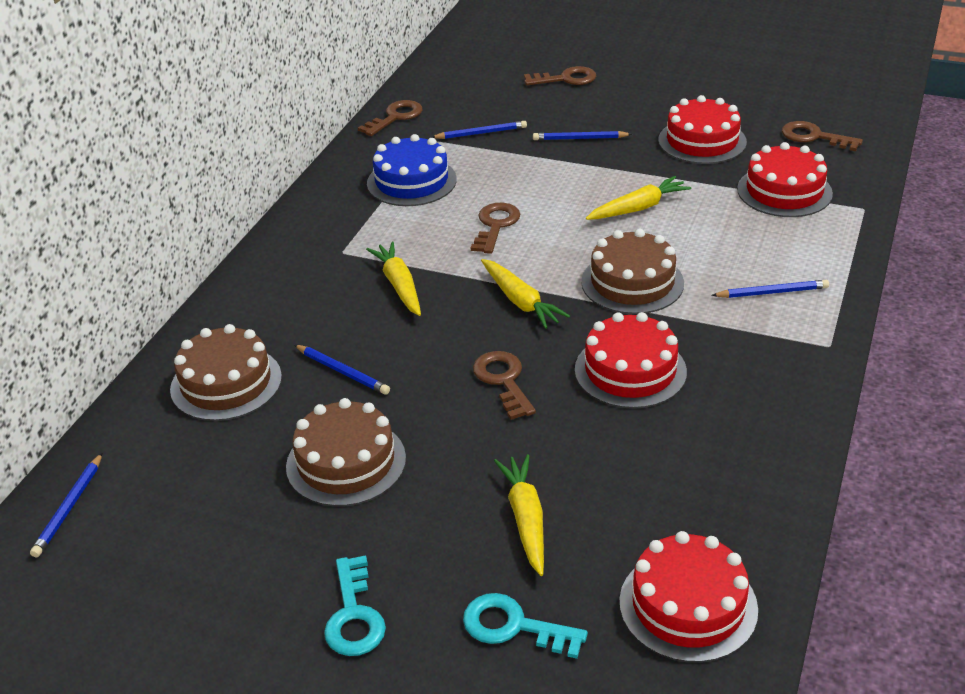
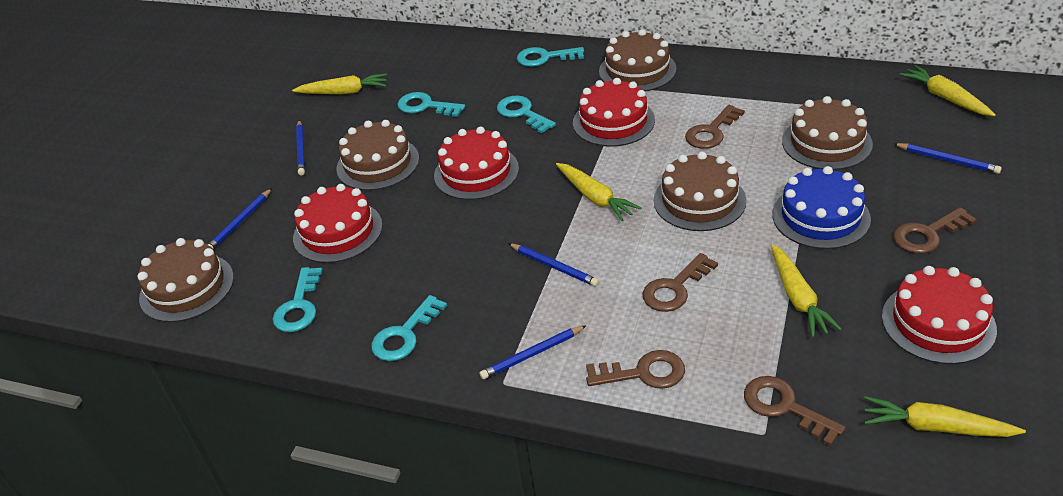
brown cake: 3 -> 5
turquoise key: 2 -> 5
yellow carrot: 4 -> 5

